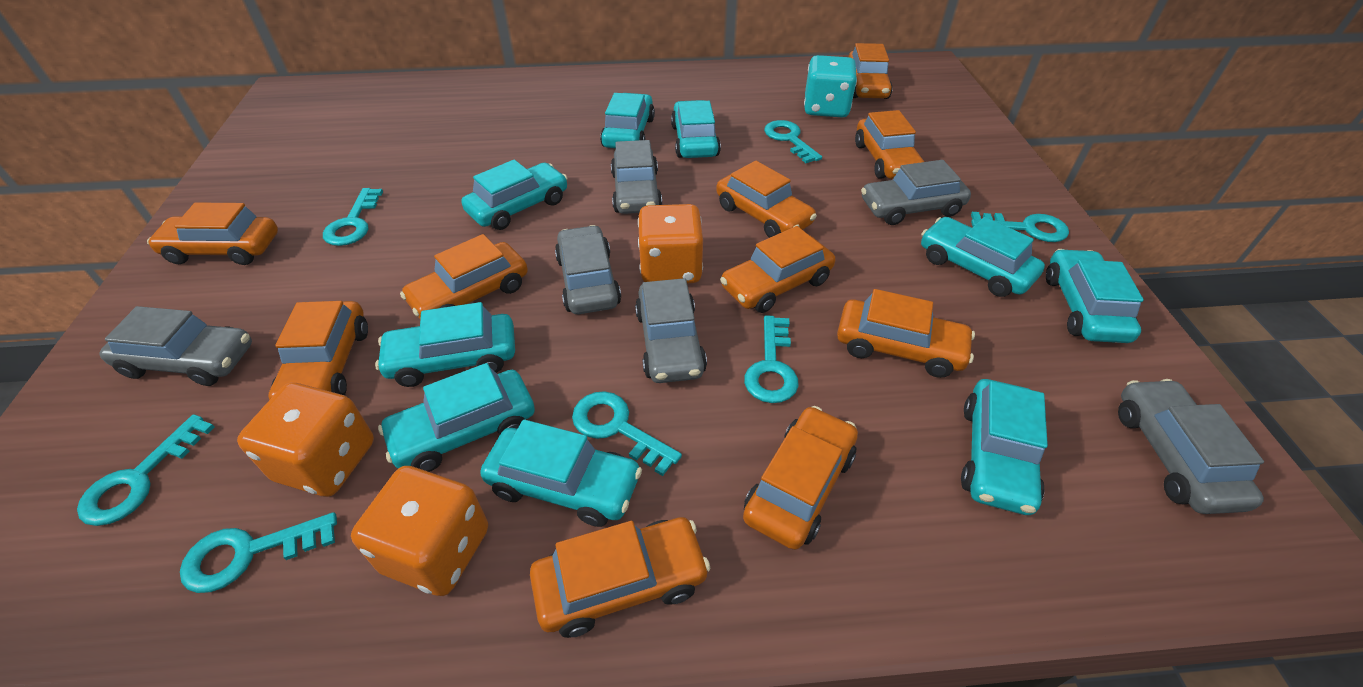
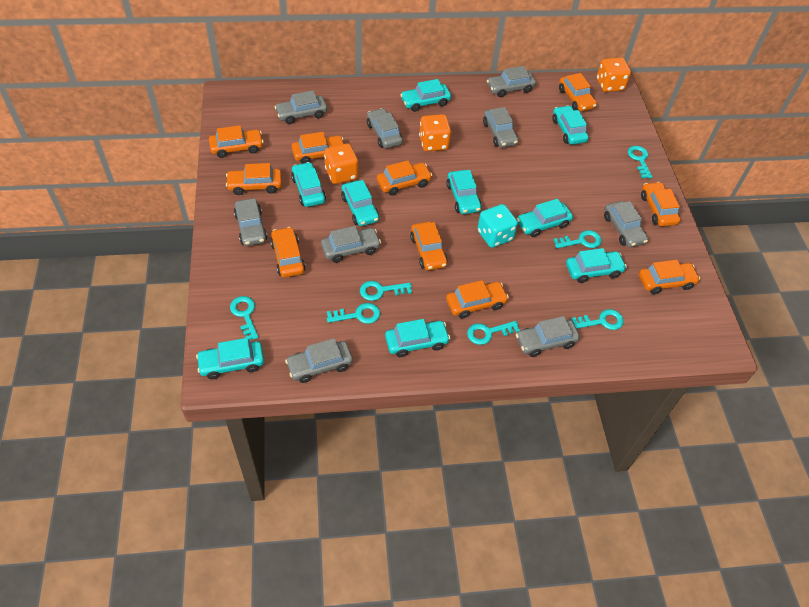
grey car: 6 -> 9

